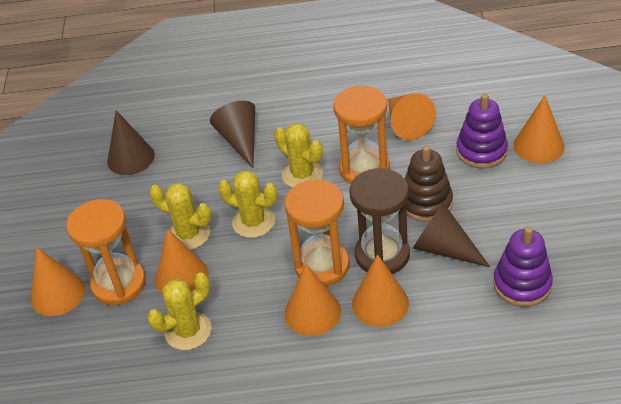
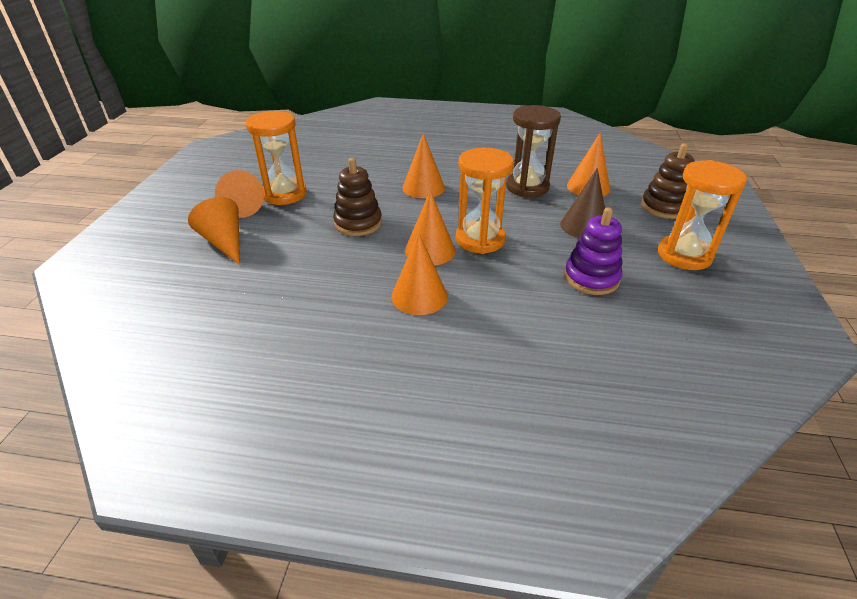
brown cone: 3 -> 1
brown stacking toy: 1 -> 2
purple stacking toy: 2 -> 1
yellow cactus: 4 -> 0

